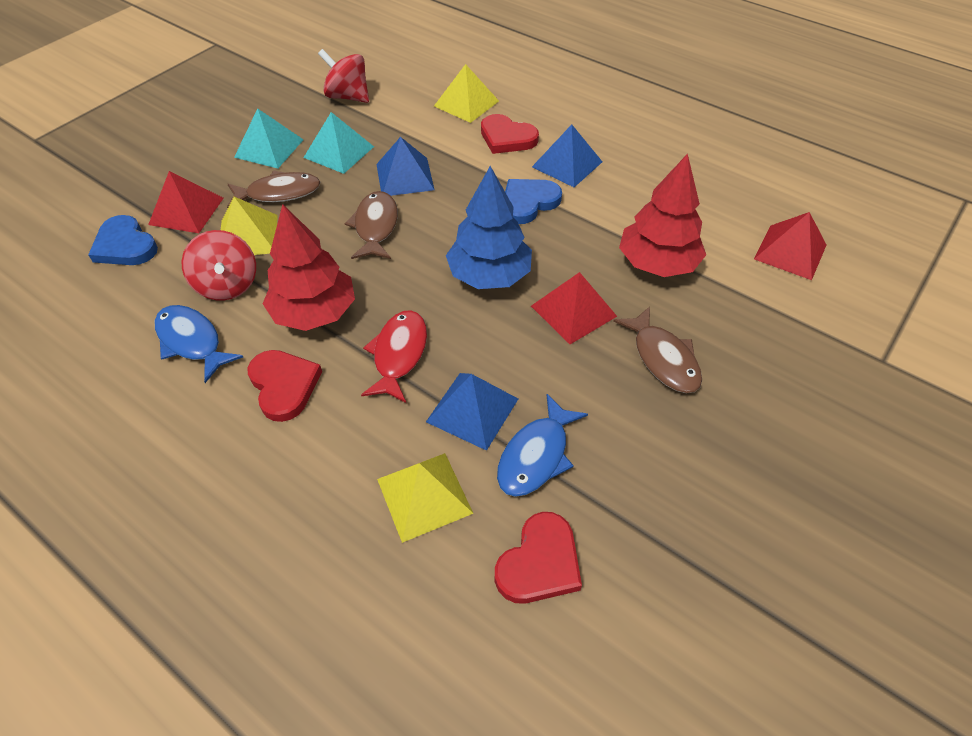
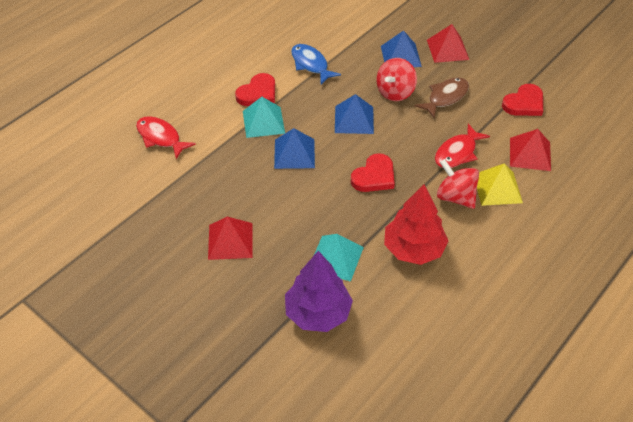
blue fish: 2 -> 1
blue heart: 2 -> 0
blue tree: 1 -> 0
brown fish: 3 -> 1
purple tree: 0 -> 1
red fish: 1 -> 2
red tree: 2 -> 1
yellow pyramid: 3 -> 1

